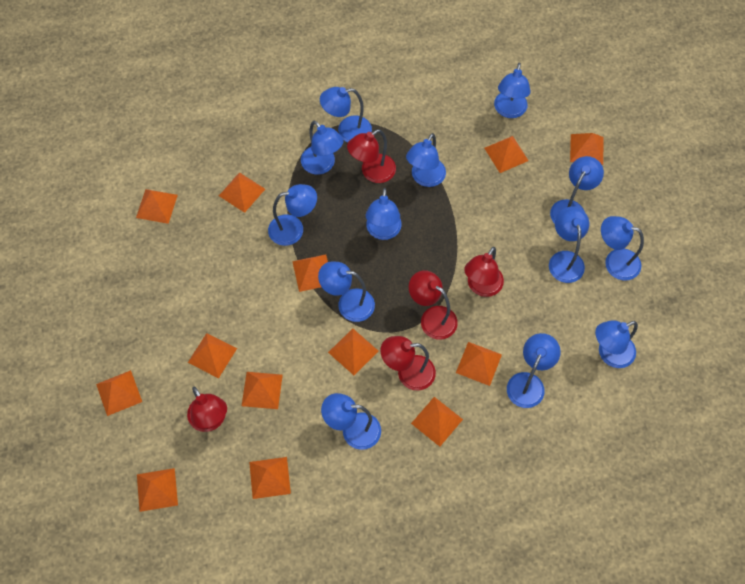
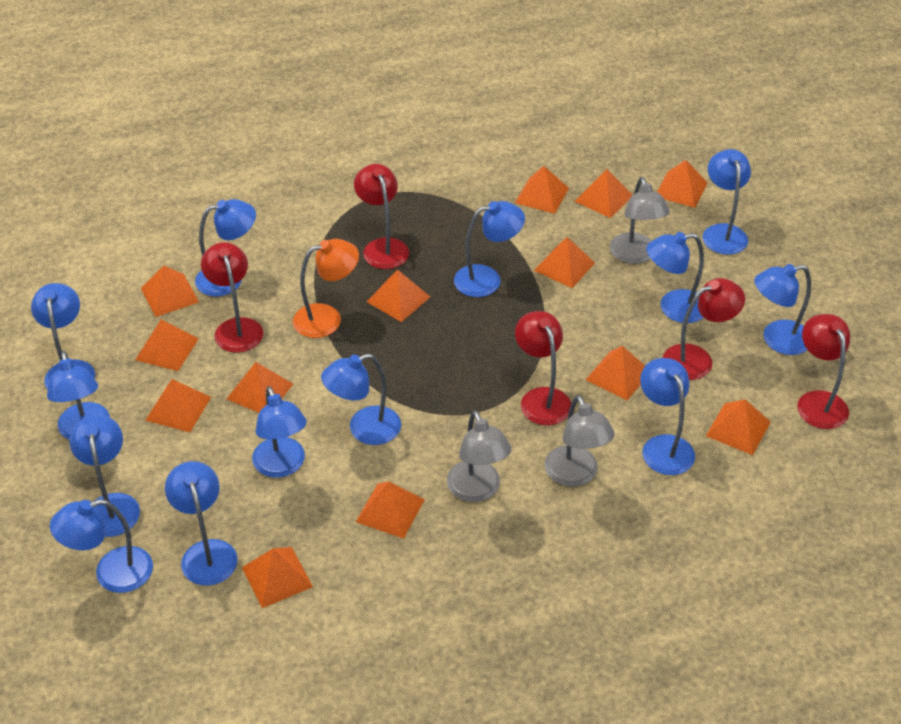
grey lamp: 0 -> 3
orange lamp: 0 -> 1

